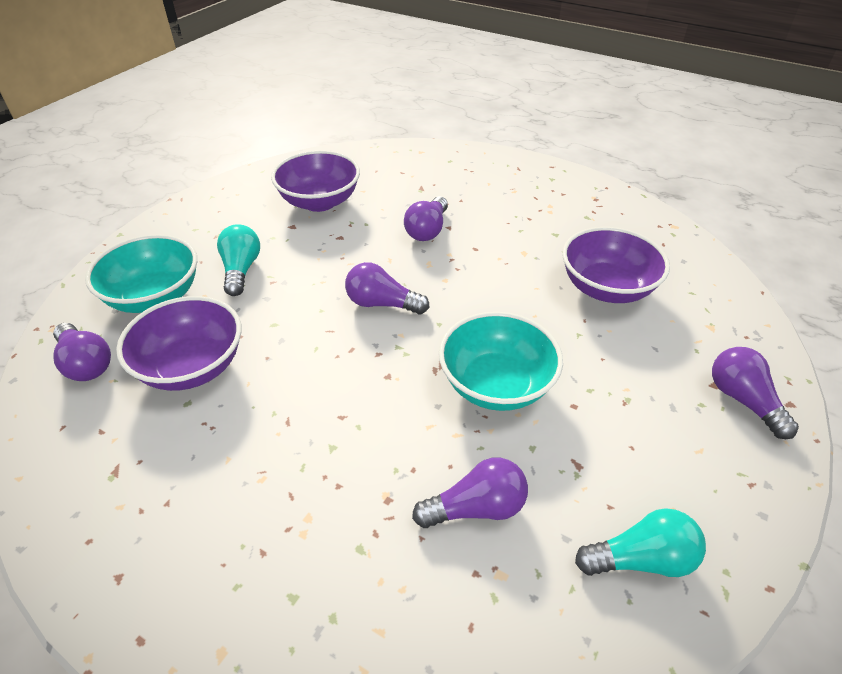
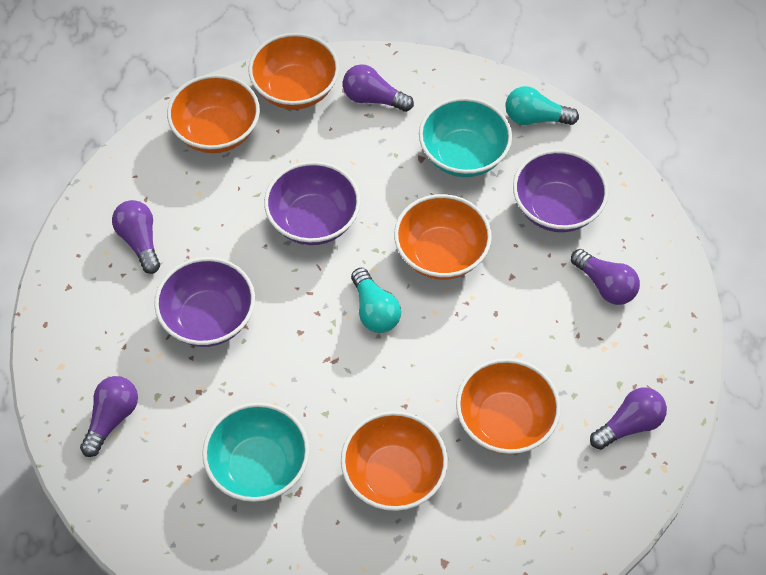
orange bowl: 0 -> 5

